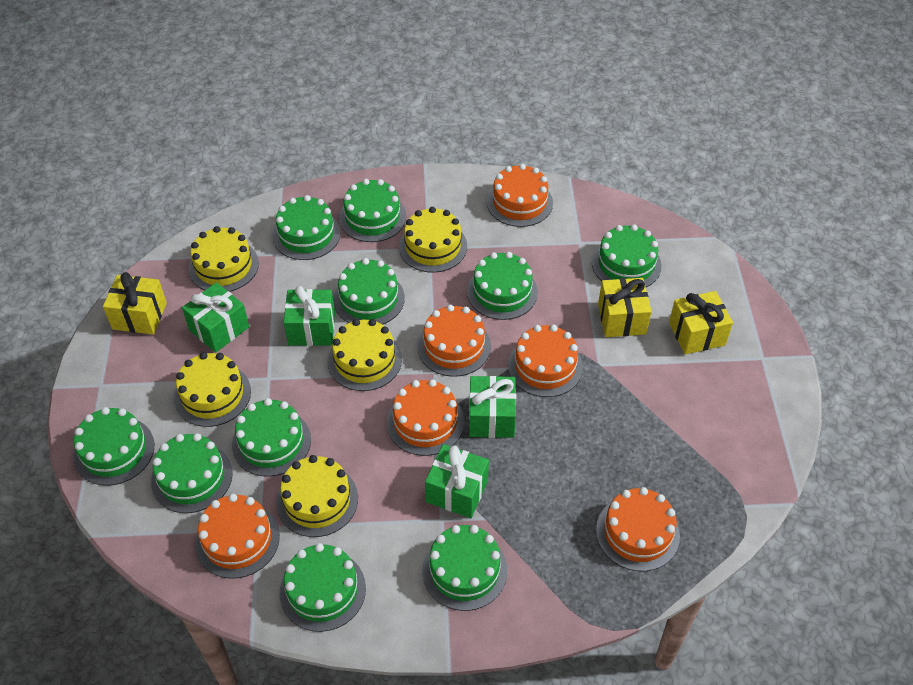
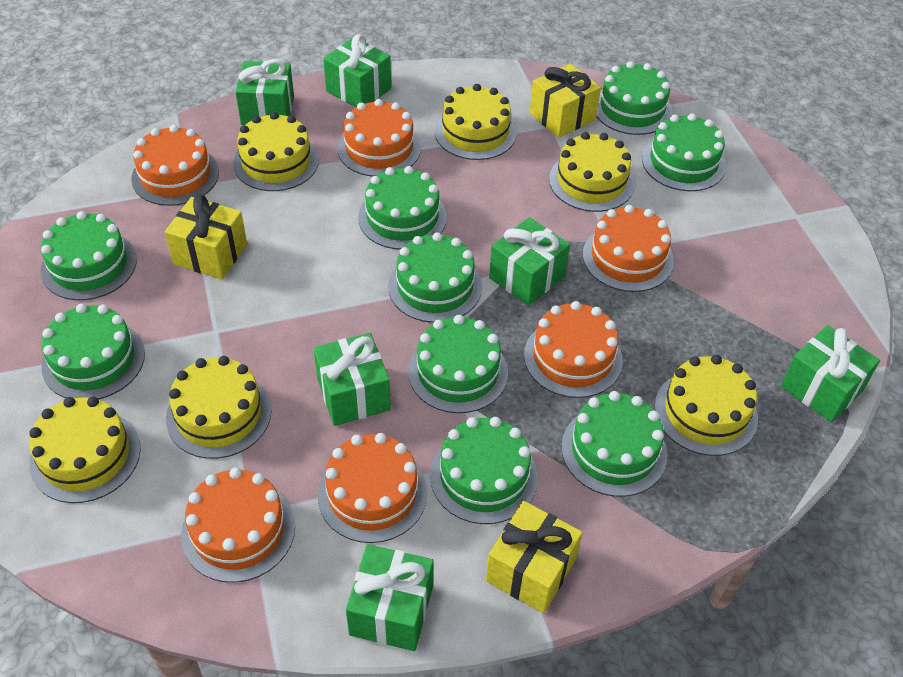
green cake: 10 -> 9
green gift: 4 -> 6
yellow cake: 5 -> 6

